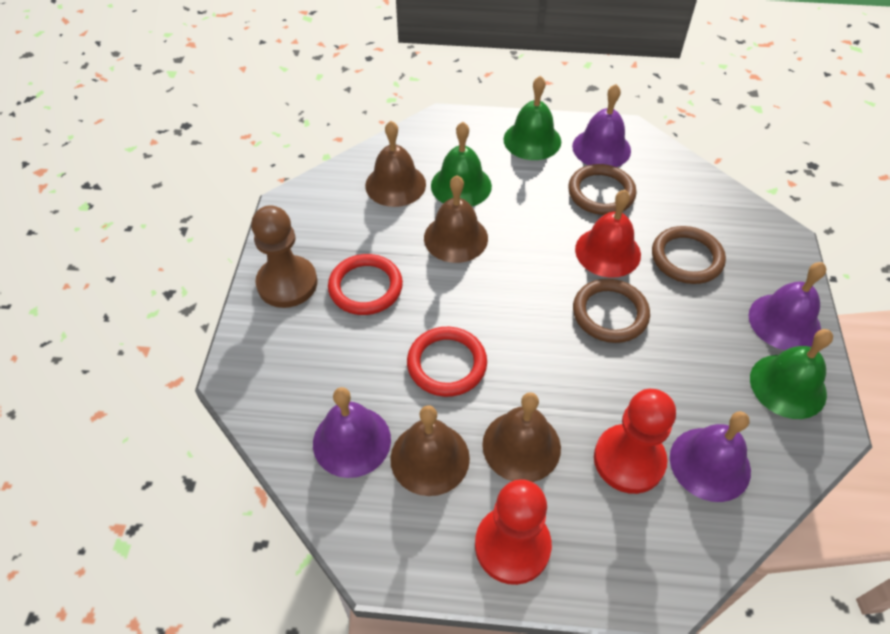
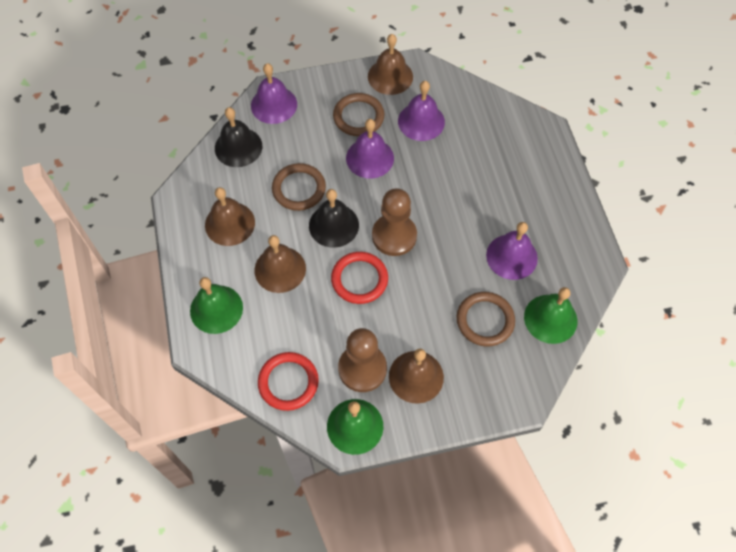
black bell: 0 -> 2
brown pawn: 1 -> 2
red bell: 1 -> 0
red pawn: 2 -> 0

